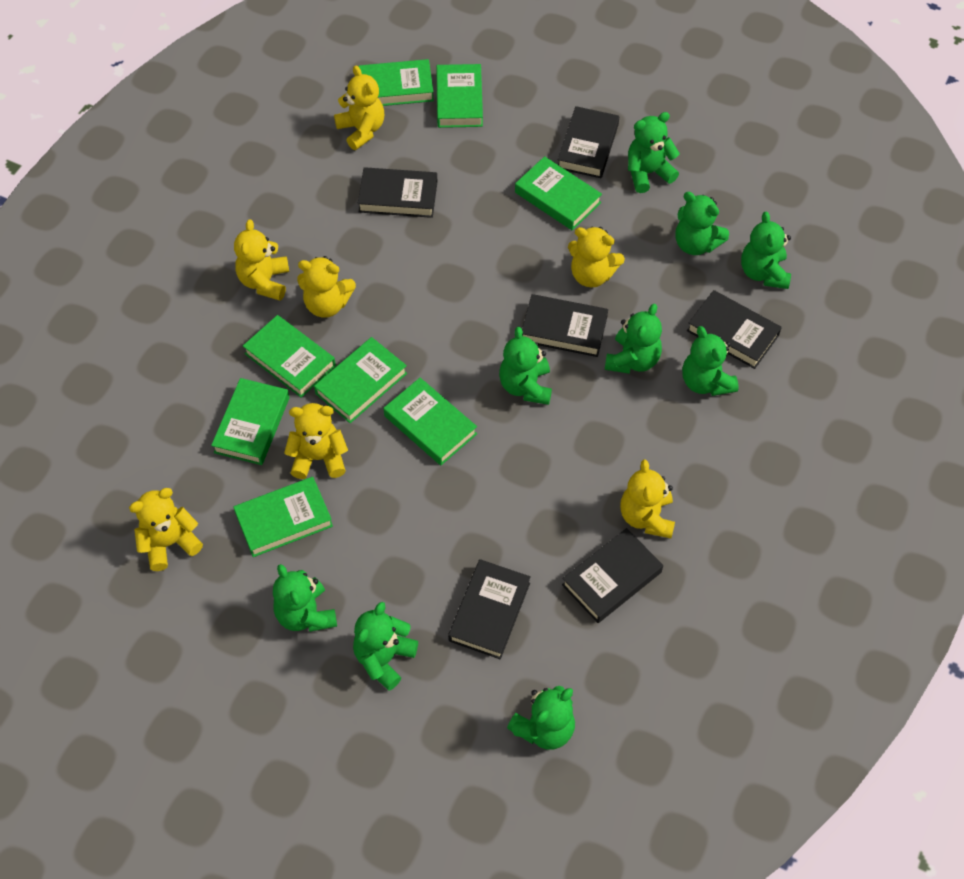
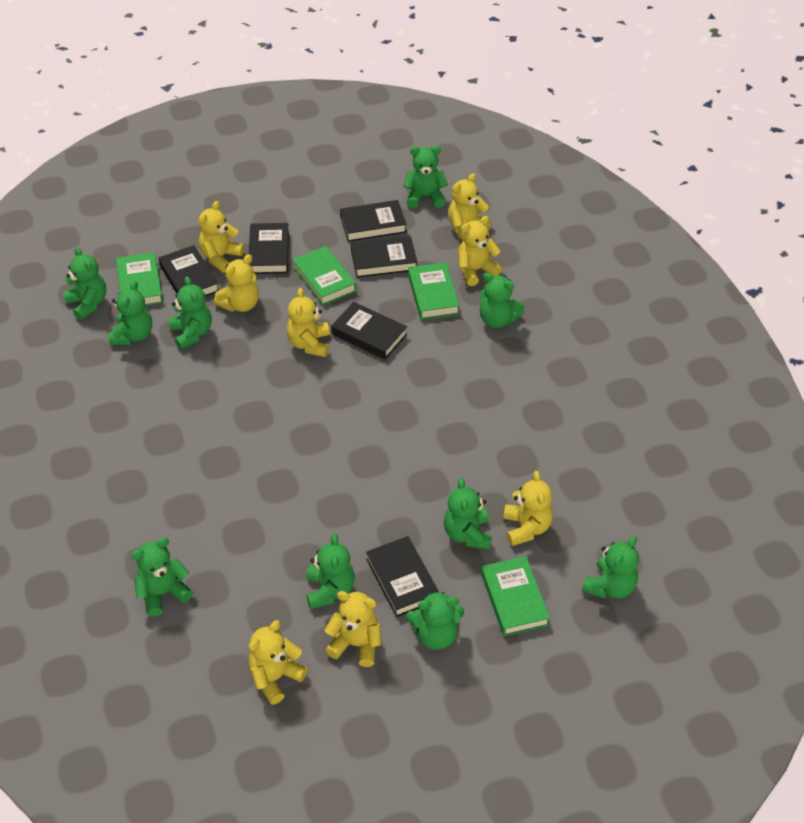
green book: 8 -> 4
green teddy bear: 9 -> 10
yellow teddy bear: 7 -> 8

